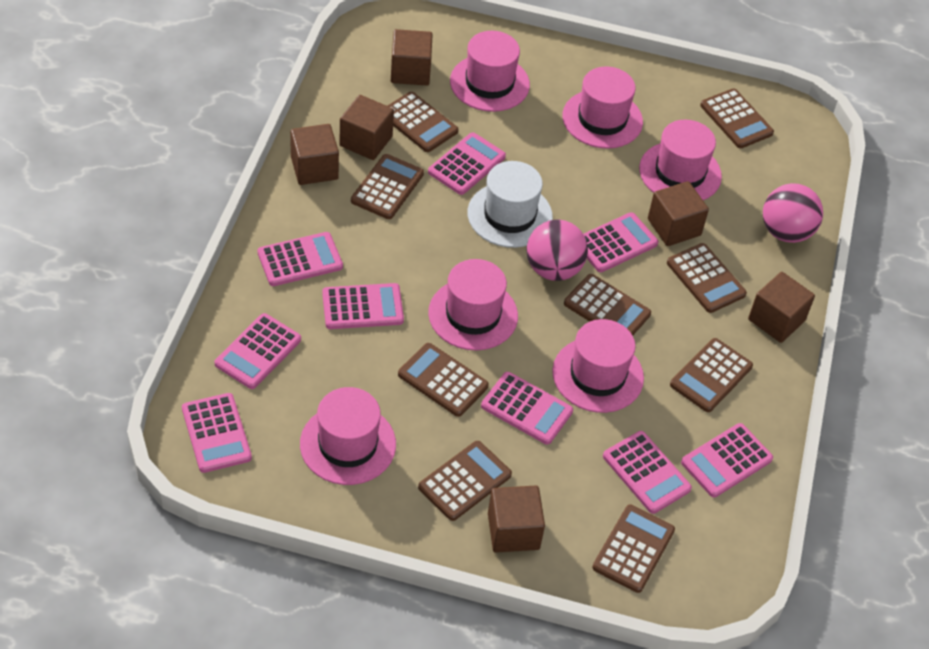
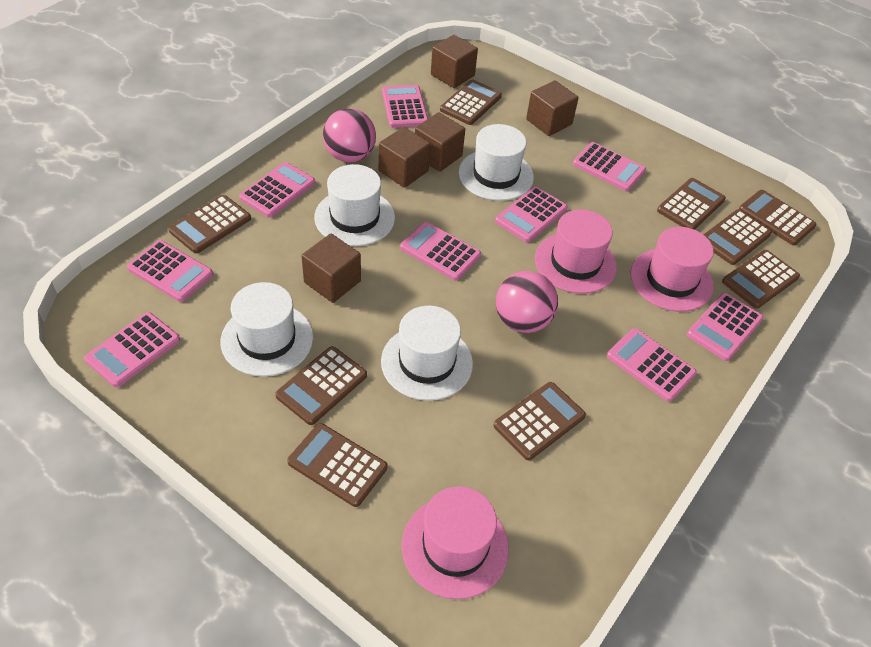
brown cube: 6 -> 5
pink hat: 6 -> 3
white hat: 1 -> 4

